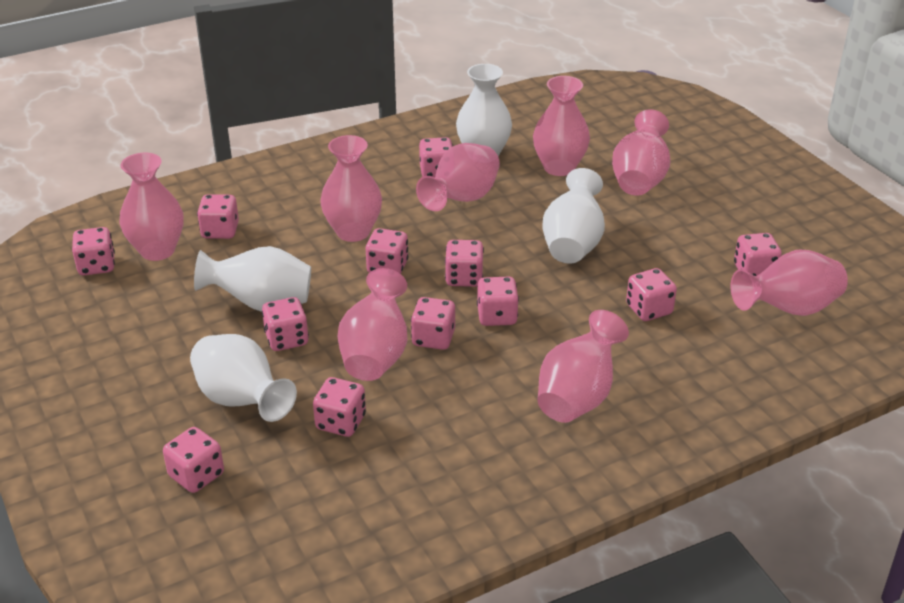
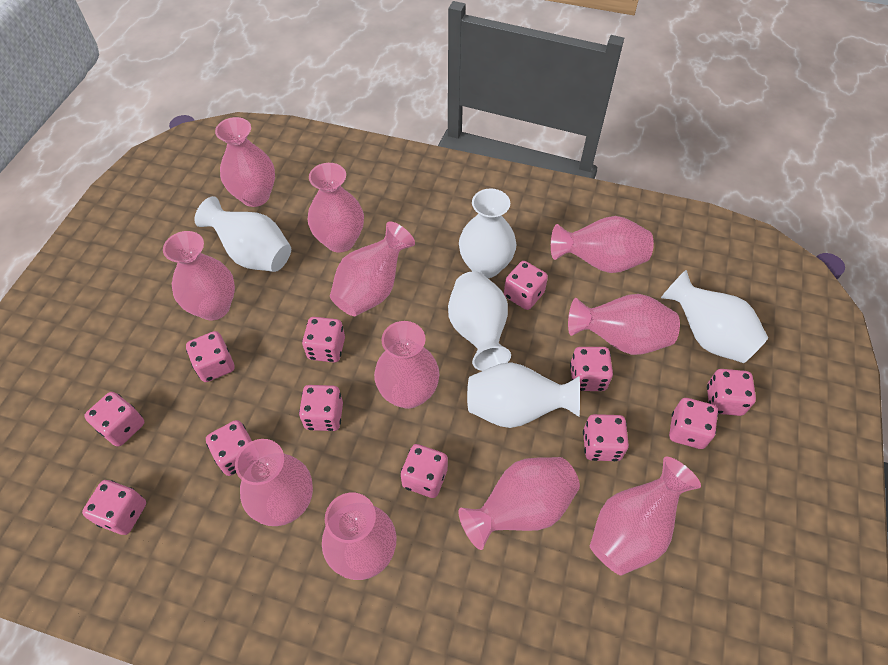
pink vase: 8 -> 11
white vase: 4 -> 5

